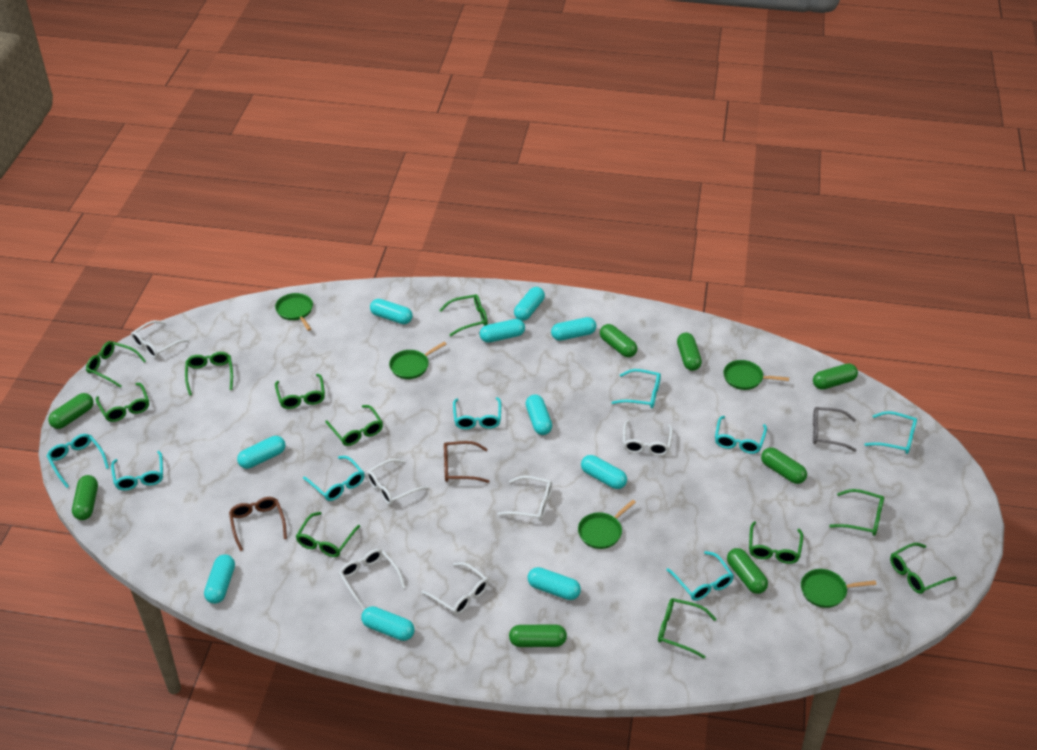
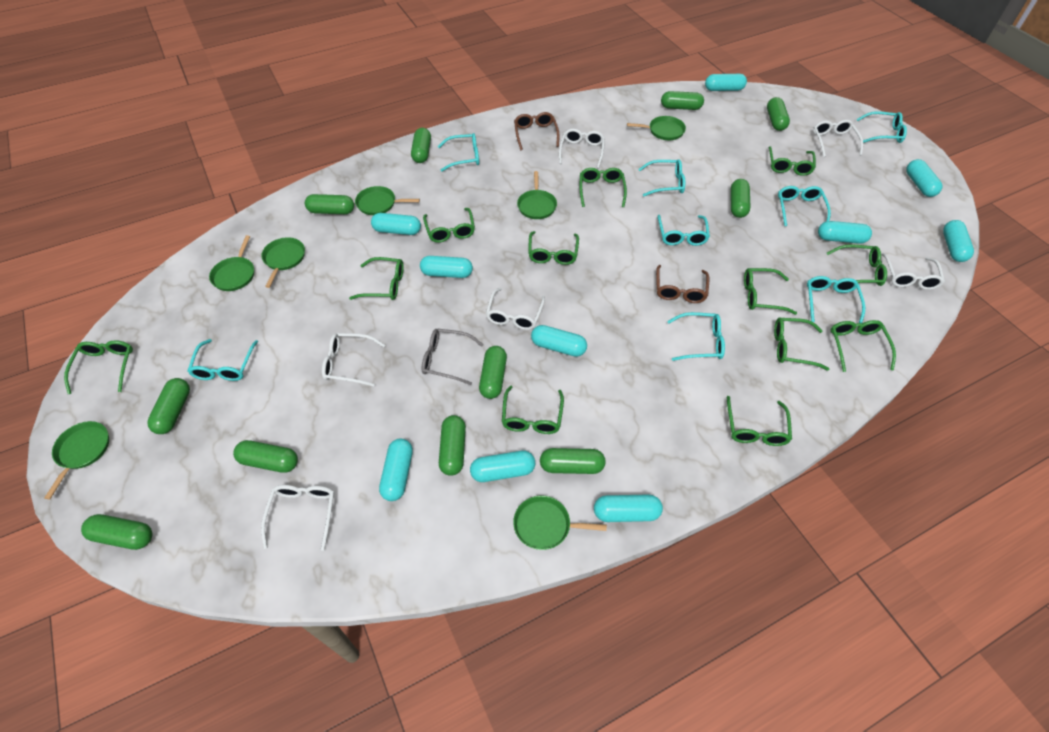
green capsule: 8 -> 11
green glasses: 11 -> 12
green pan: 5 -> 7

